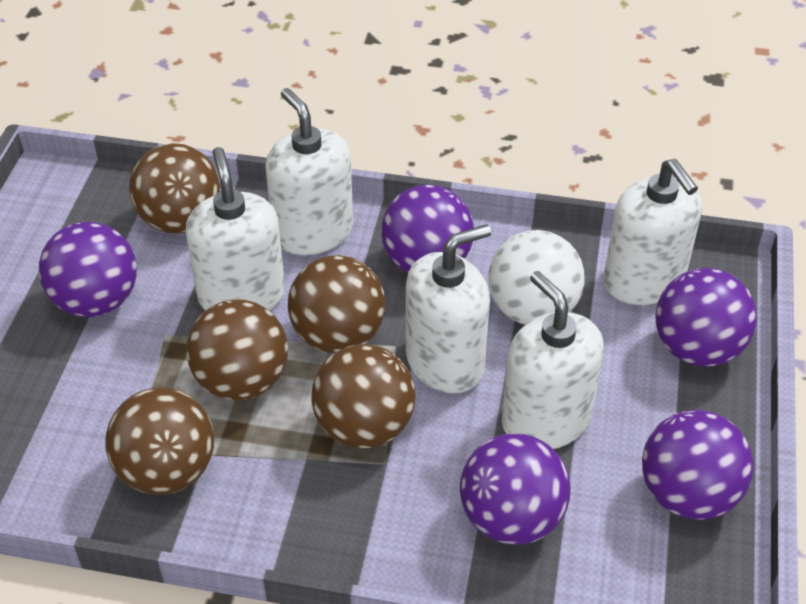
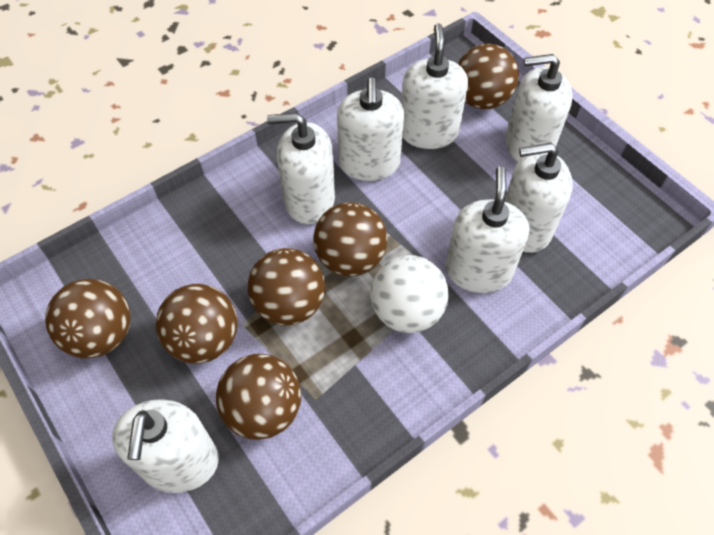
brown ball: 5 -> 6
purple ball: 5 -> 0
white soap dispenser: 5 -> 7

